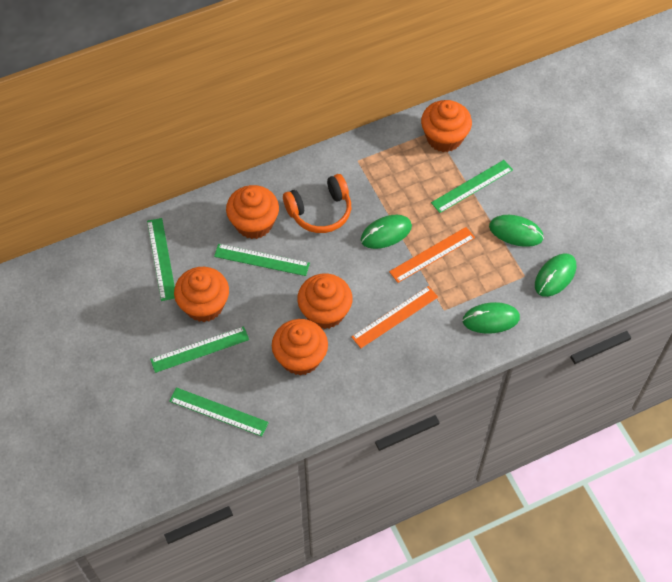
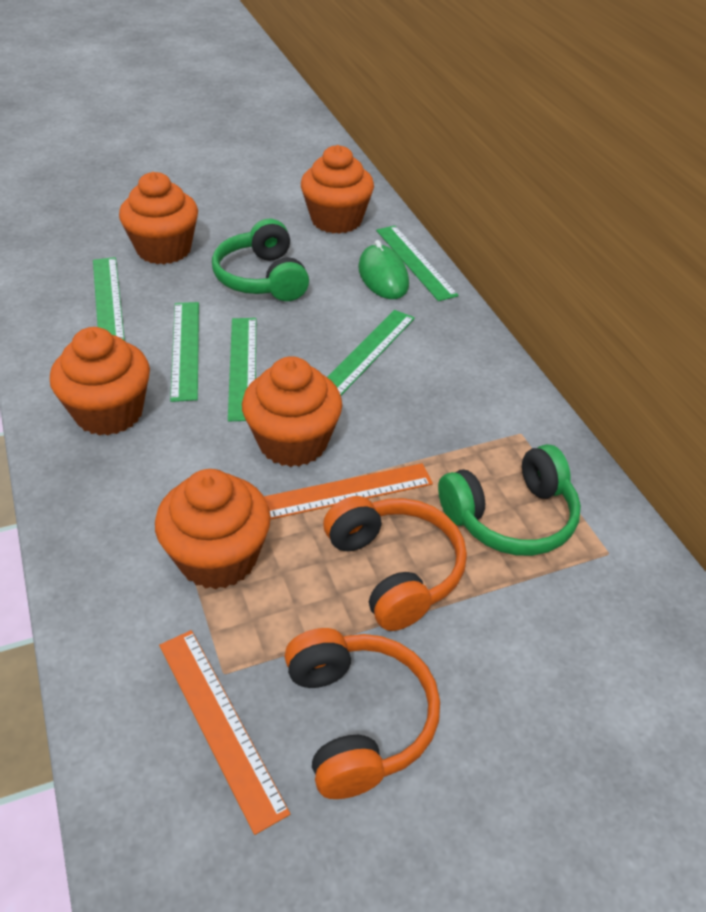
green headphones: 0 -> 2
green mouse: 4 -> 1
orange headphones: 1 -> 2

